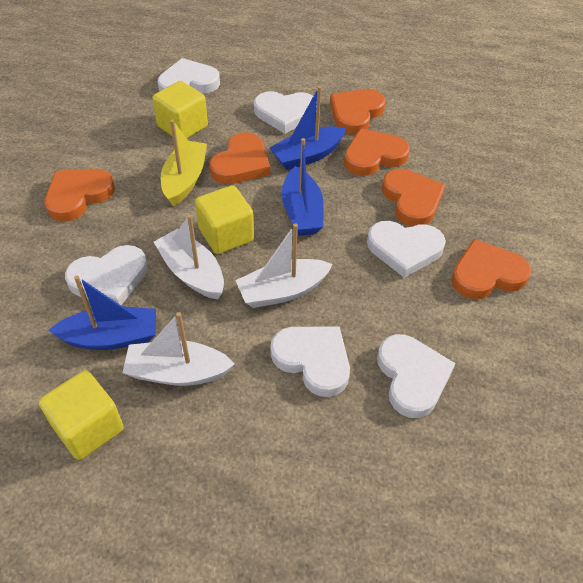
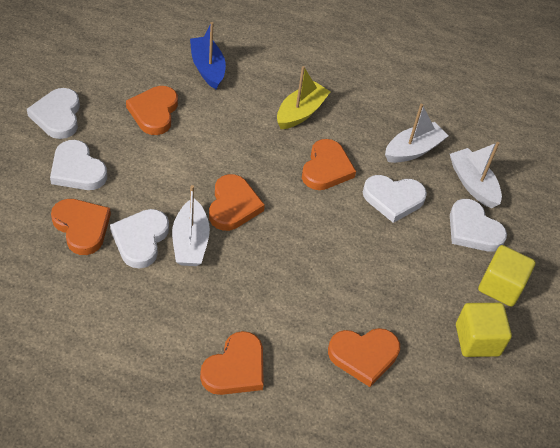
blue boat: 3 -> 1
white heart: 6 -> 5
yellow cube: 3 -> 2

